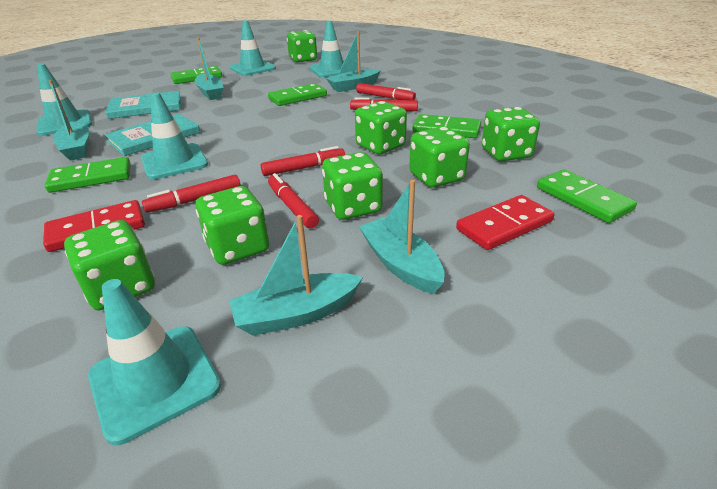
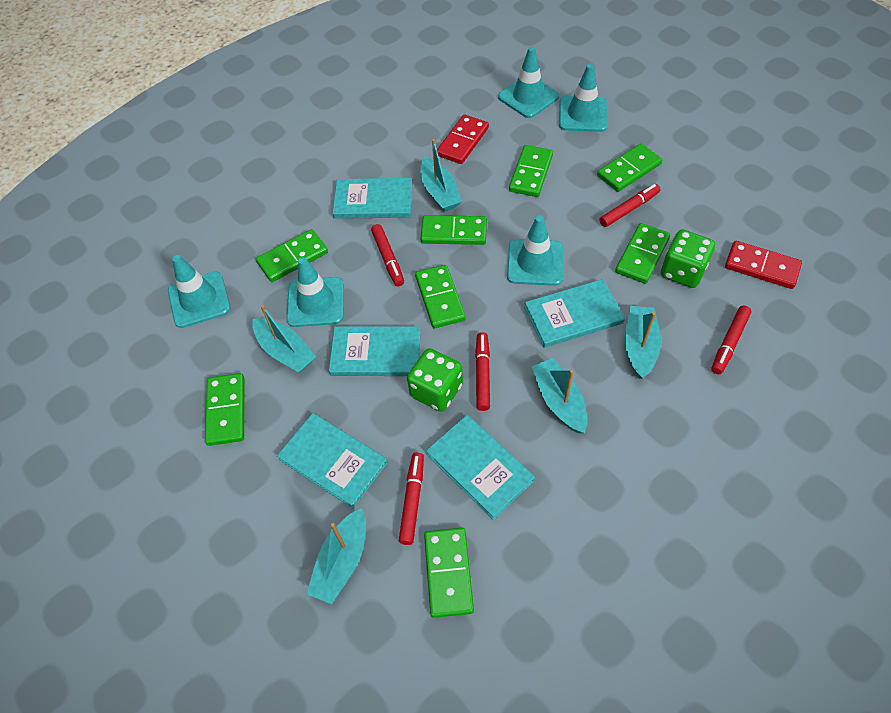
green dice: 7 -> 2
green domino: 5 -> 8
turquoise book: 2 -> 5

